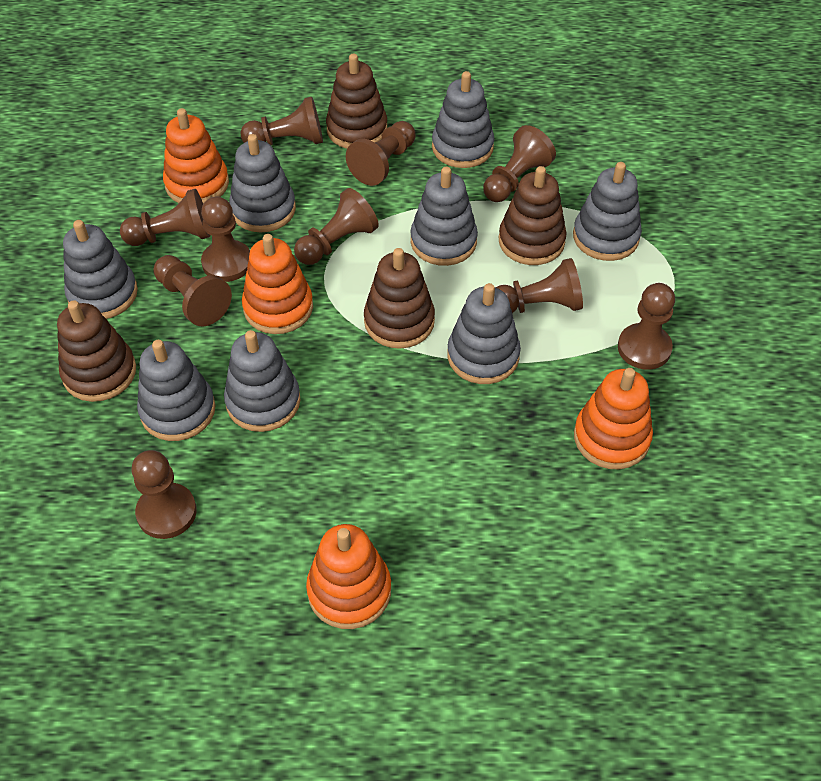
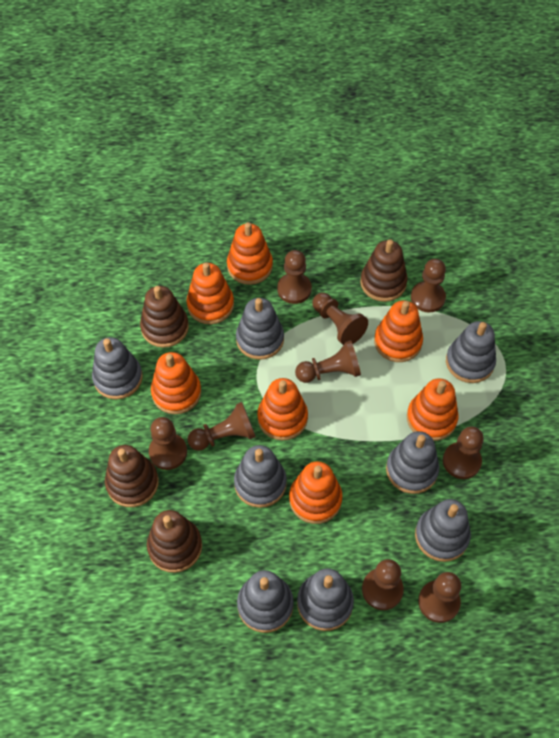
brown pawn: 10 -> 9
orange stacking toy: 4 -> 7

